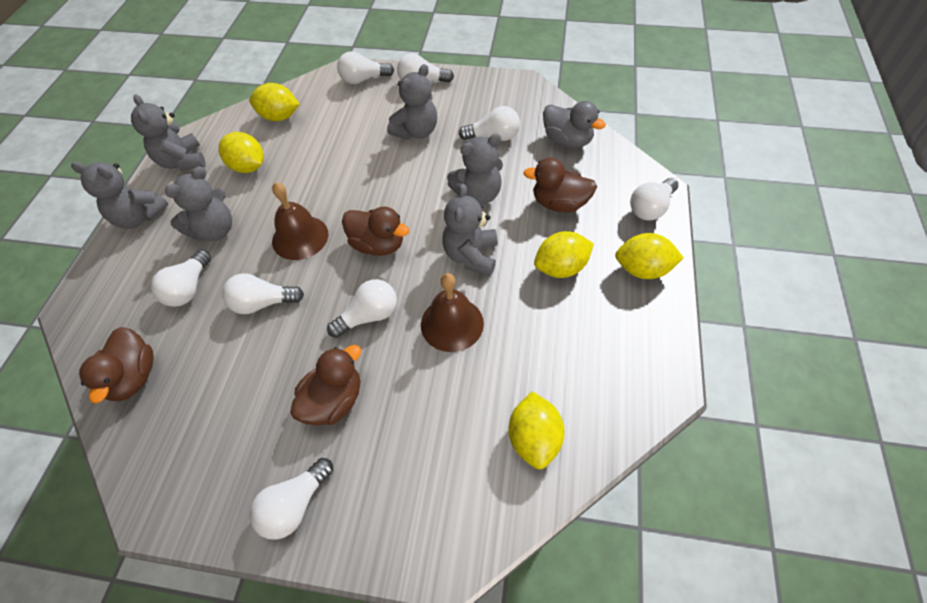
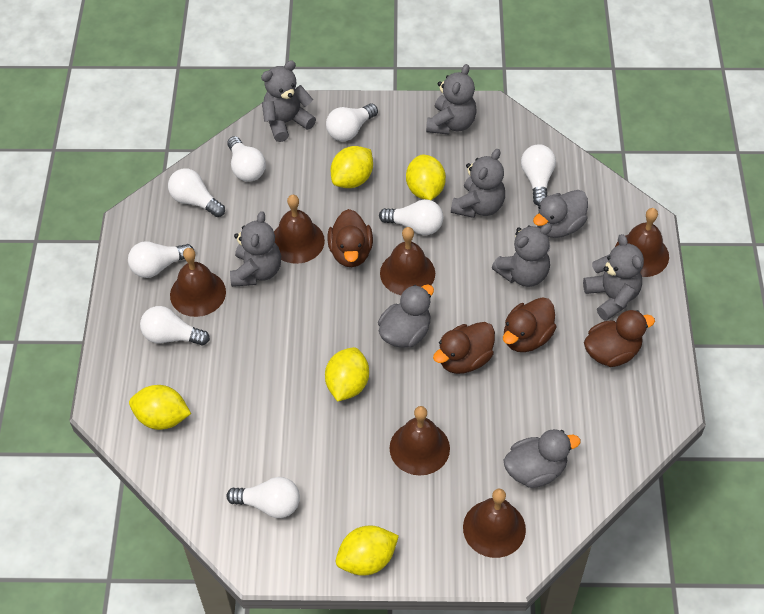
brown bell: 2 -> 6
grey duck: 1 -> 3

